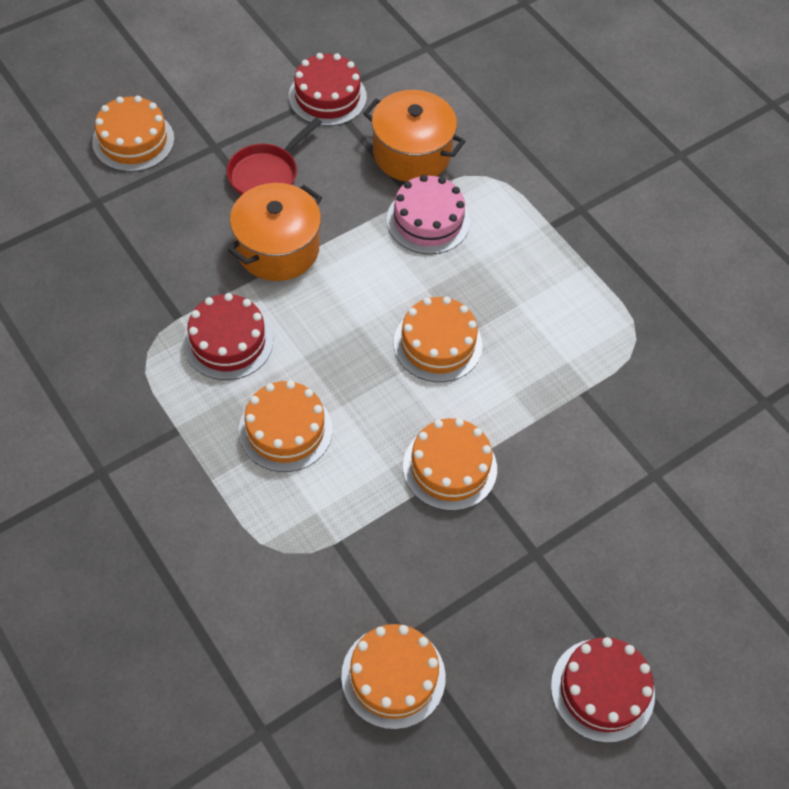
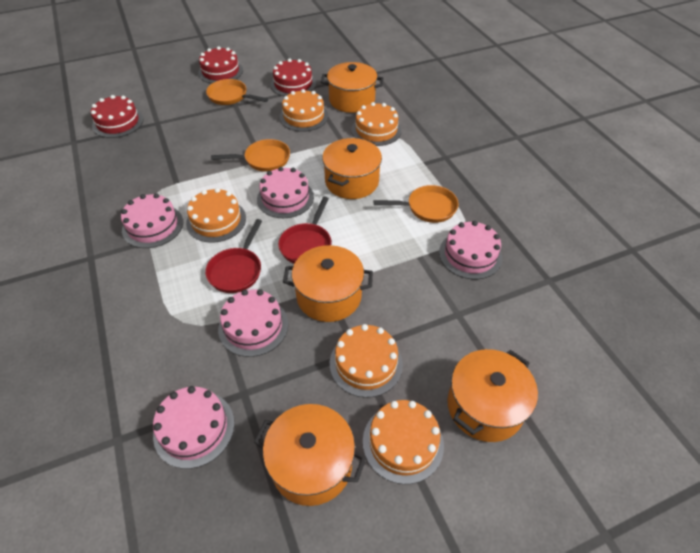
orange pan: 0 -> 3
orange pot: 2 -> 5
pink cake: 1 -> 5
red pan: 1 -> 2

